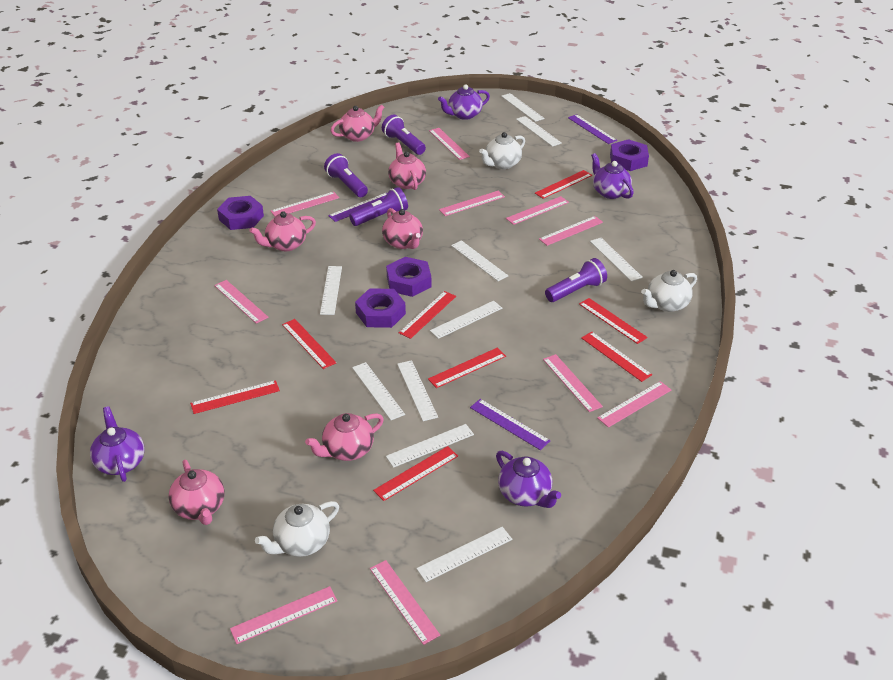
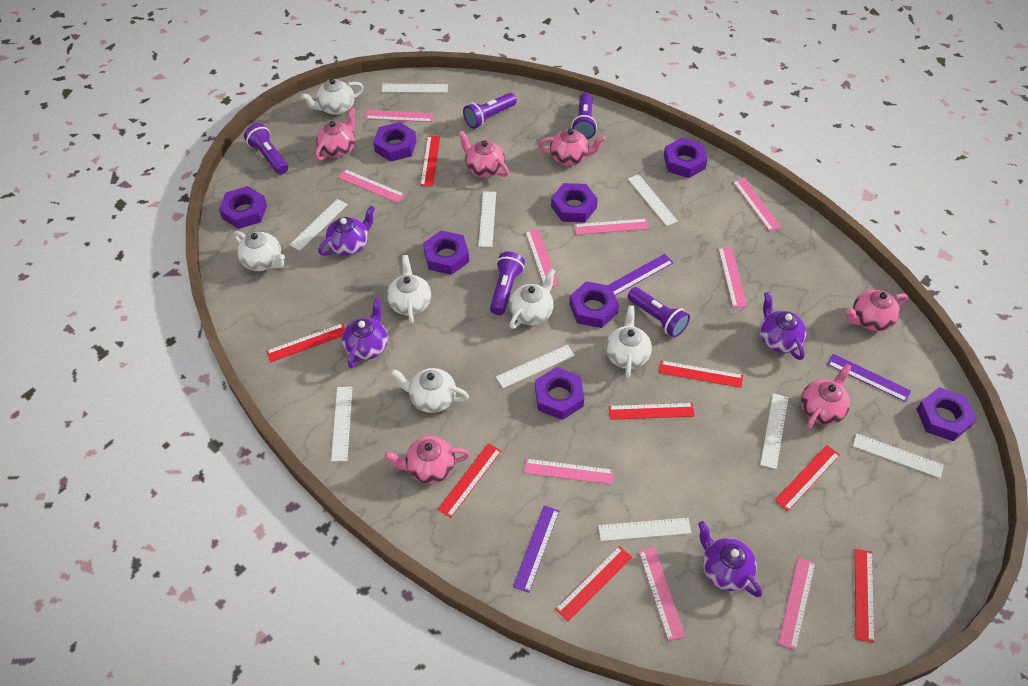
pink ruler: 10 -> 9
purple flashlight: 4 -> 5
purple nut: 4 -> 8
white ruler: 10 -> 9
white teapot: 3 -> 6

